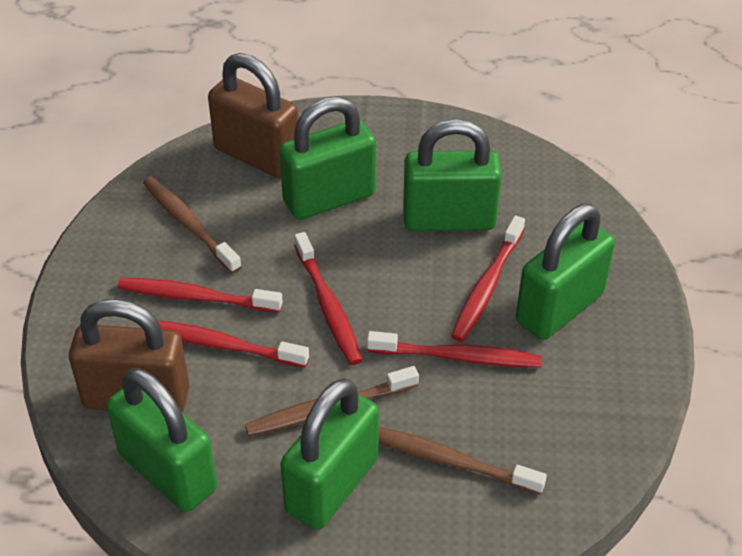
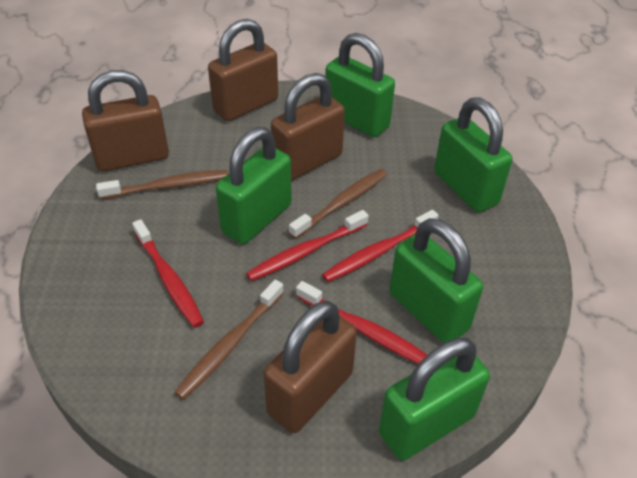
brown padlock: 2 -> 4
red toothbrush: 5 -> 4

